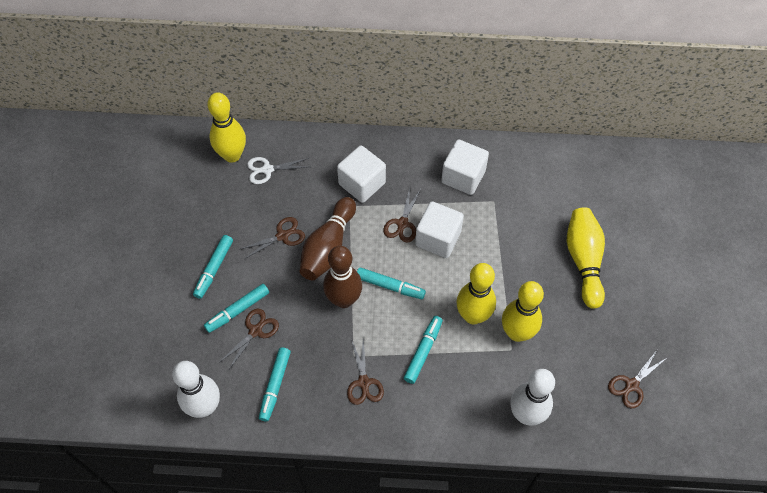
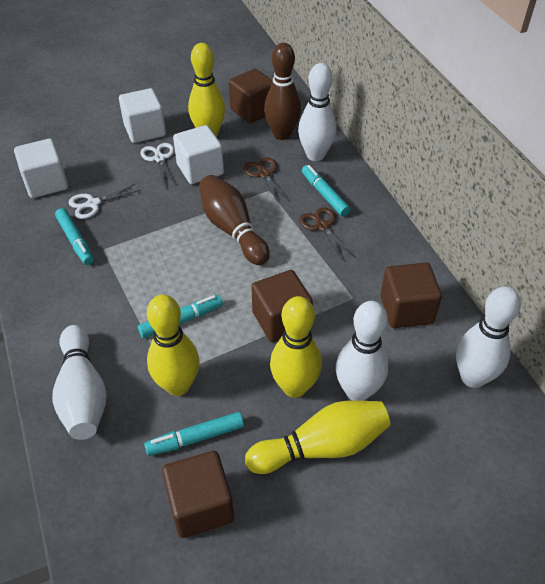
brown cube: 0 -> 4
brown scissors: 5 -> 2
turquoise marker: 5 -> 4
white bowling pin: 2 -> 4
white scissors: 1 -> 2

